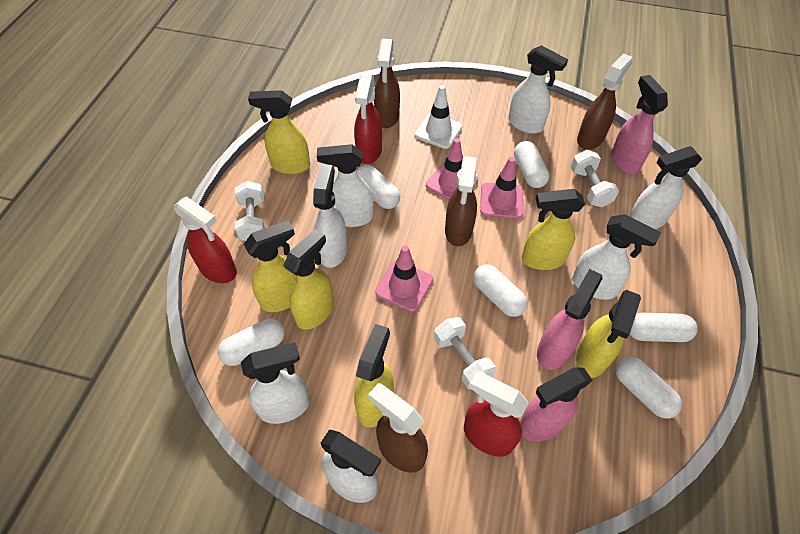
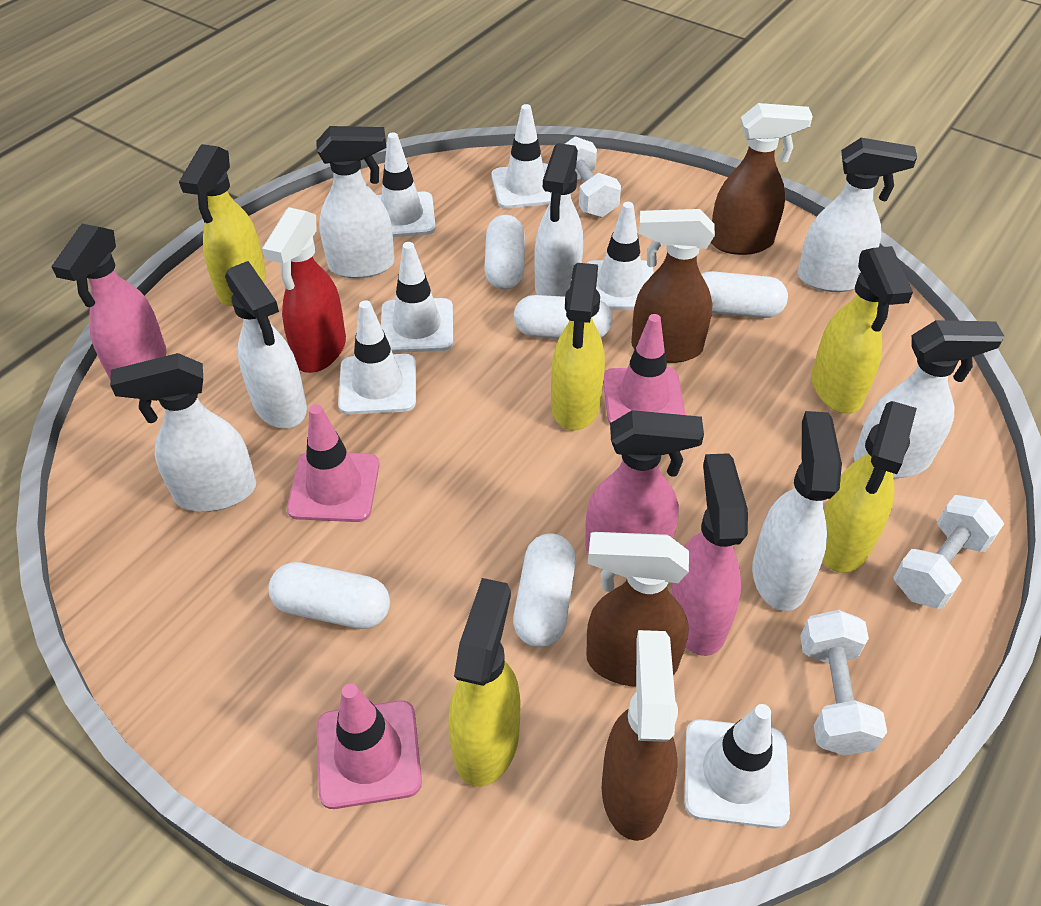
red spray bottle: 3 -> 1
white capsule: 6 -> 5
white traffic cone: 1 -> 6
yellow spray bottle: 6 -> 5

